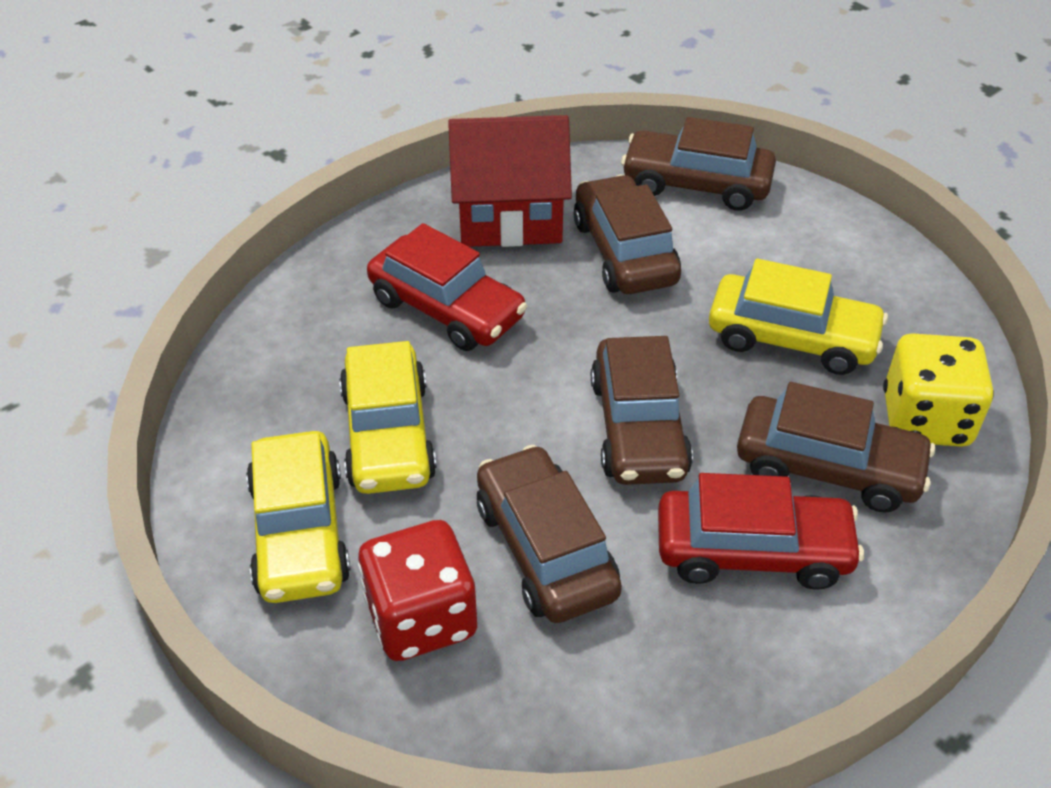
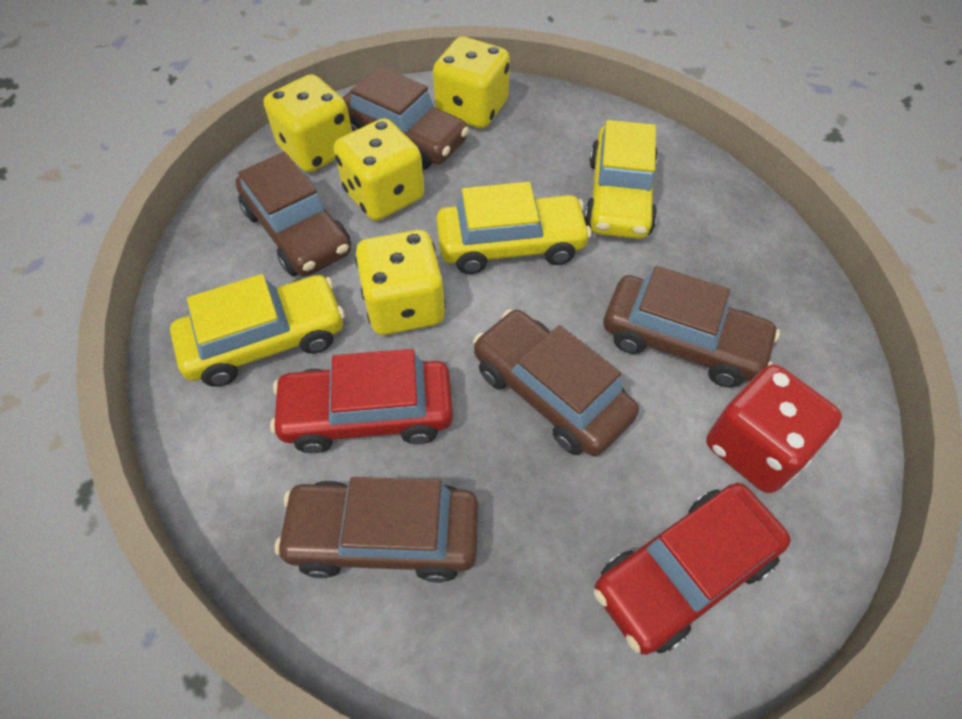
red house: 1 -> 0
yellow dice: 1 -> 4

